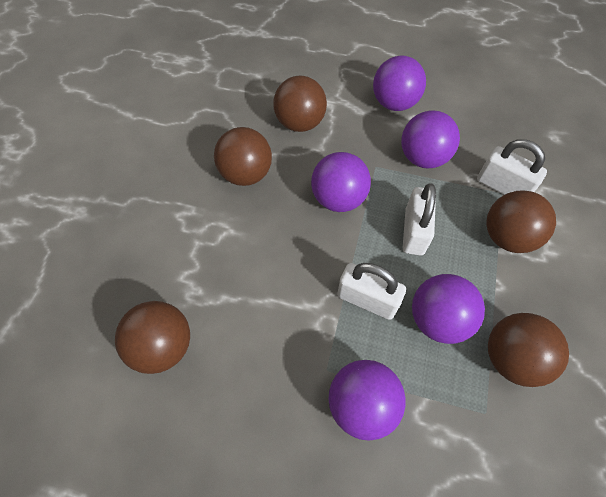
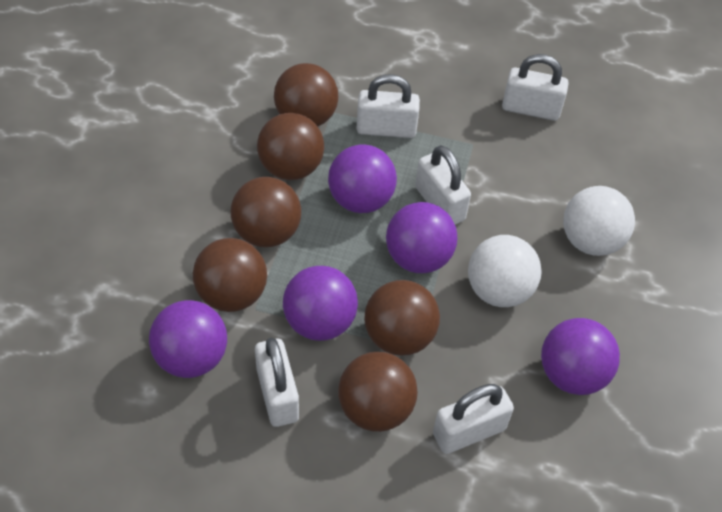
brown ball: 5 -> 6
white ball: 0 -> 2
white padlock: 3 -> 5

